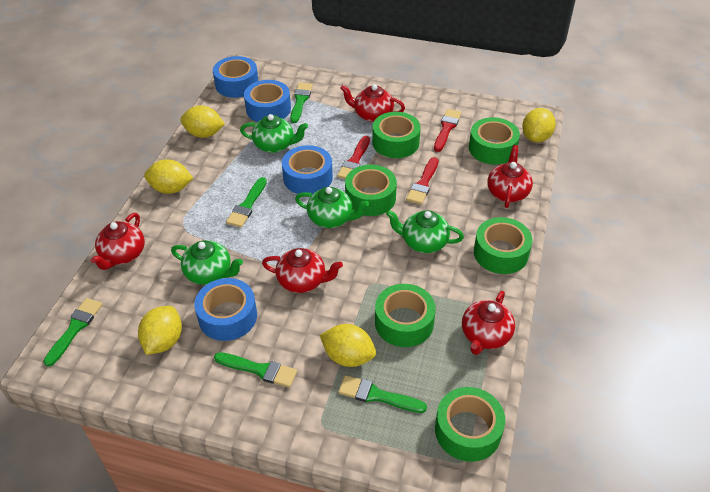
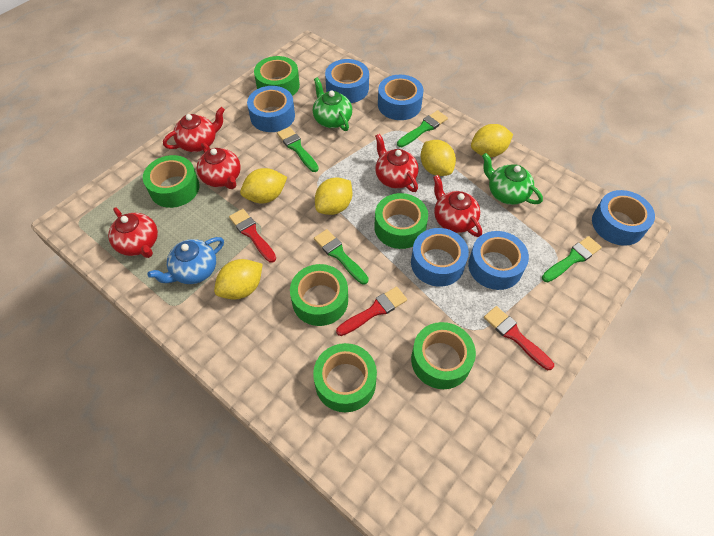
blue tape: 4 -> 6
blue teapot: 0 -> 1
green brush: 5 -> 4
green teapot: 4 -> 2

